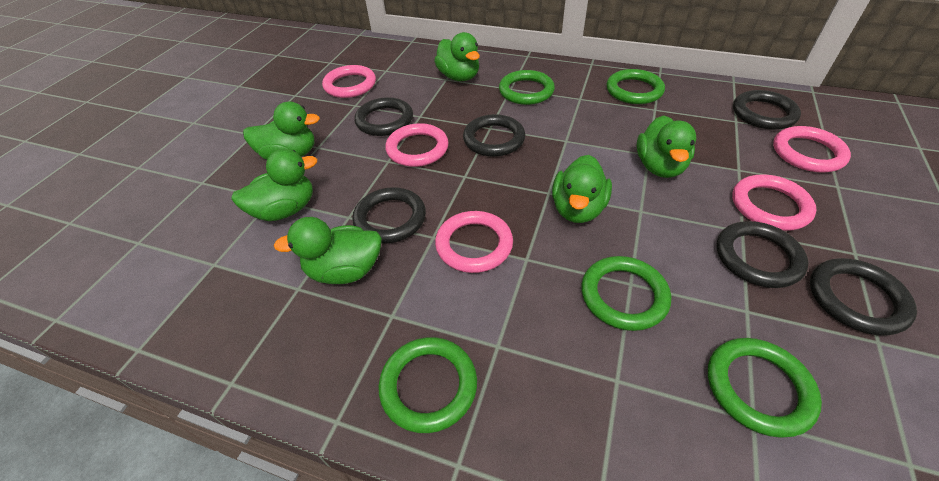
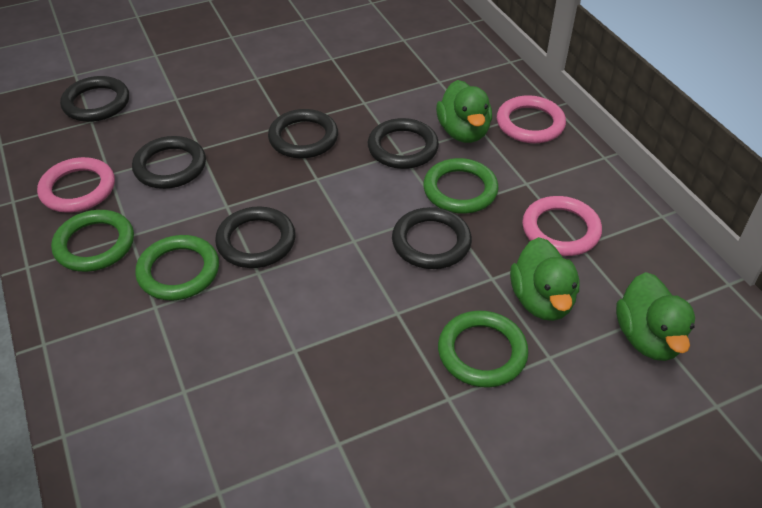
green duck: 6 -> 3
green ring: 5 -> 4
pink ring: 5 -> 3

